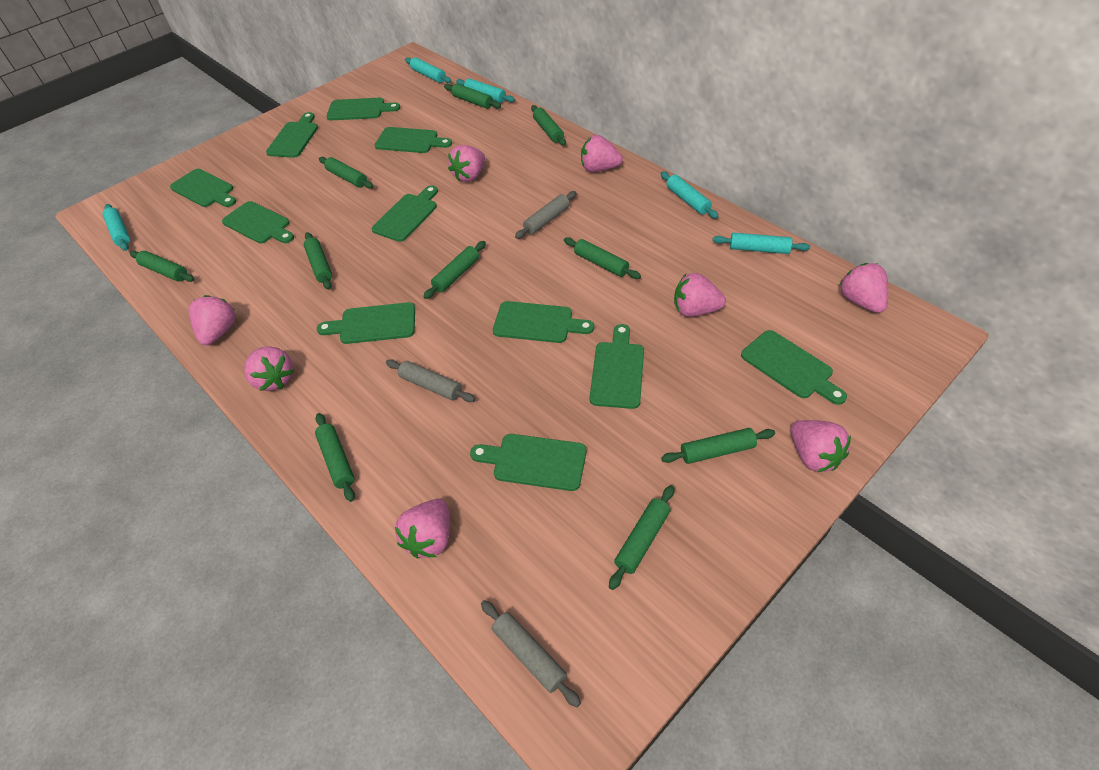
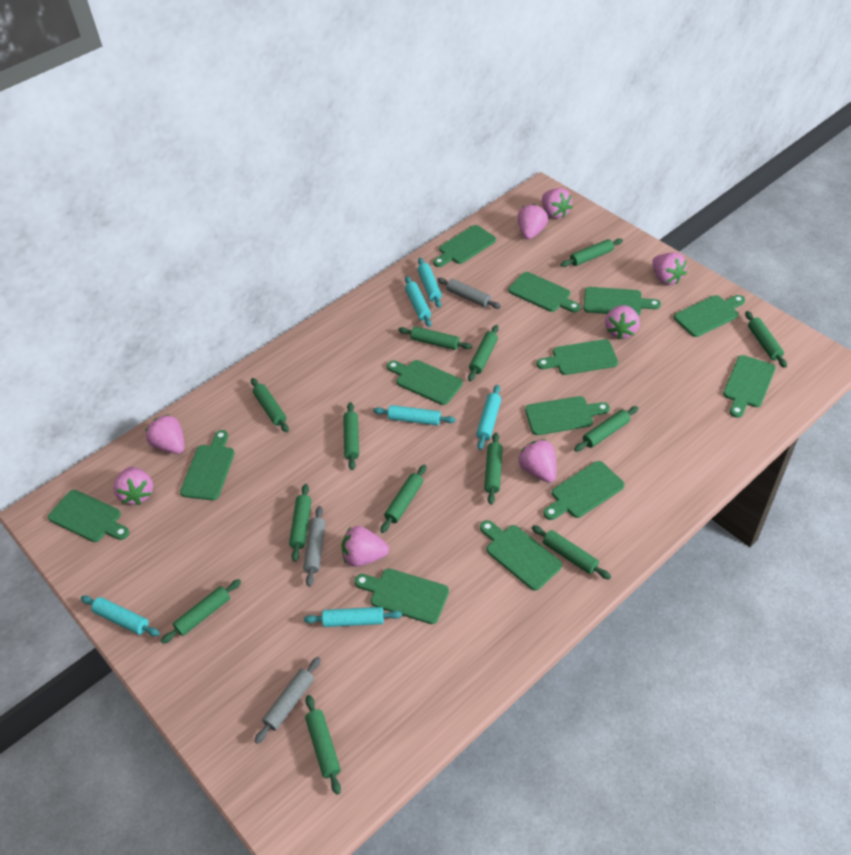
green cutting board: 11 -> 13
green rolling pin: 10 -> 13
turquoise rolling pin: 5 -> 6

